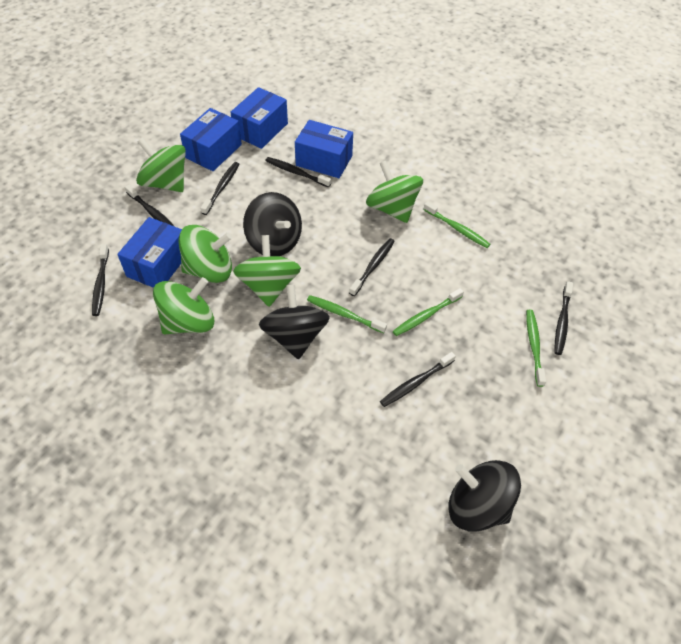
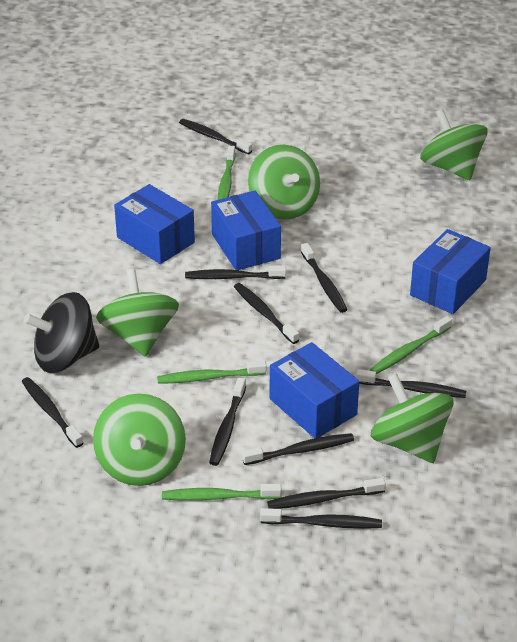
black spinning top: 3 -> 1
black toothbrush: 7 -> 10

